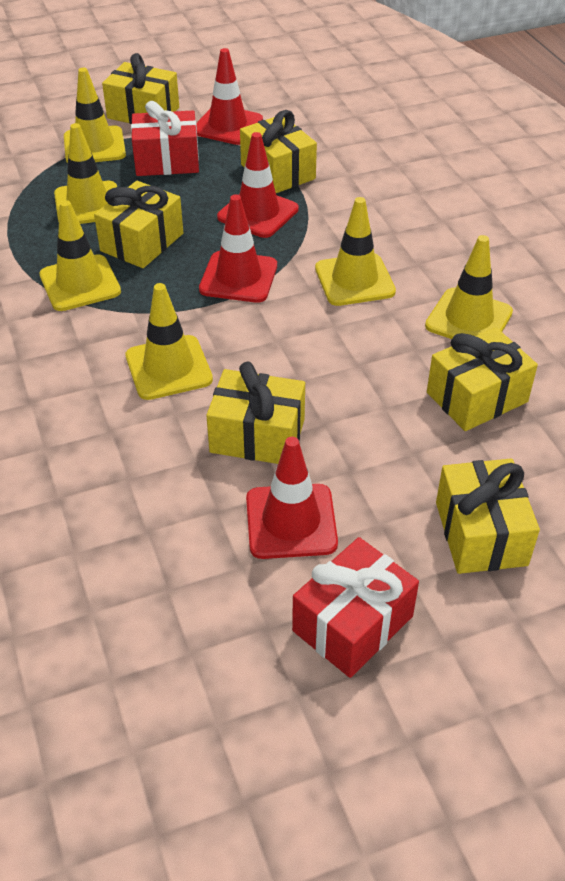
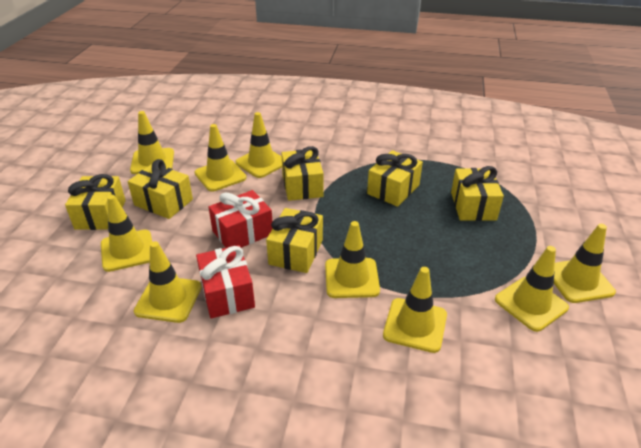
red traffic cone: 4 -> 0
yellow traffic cone: 6 -> 9

